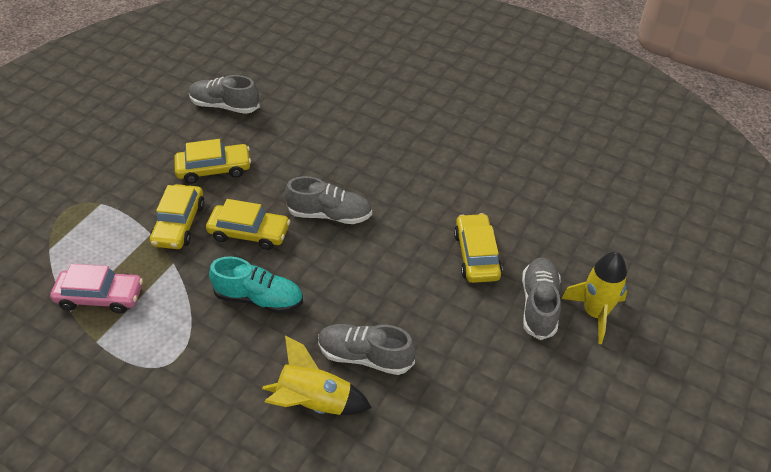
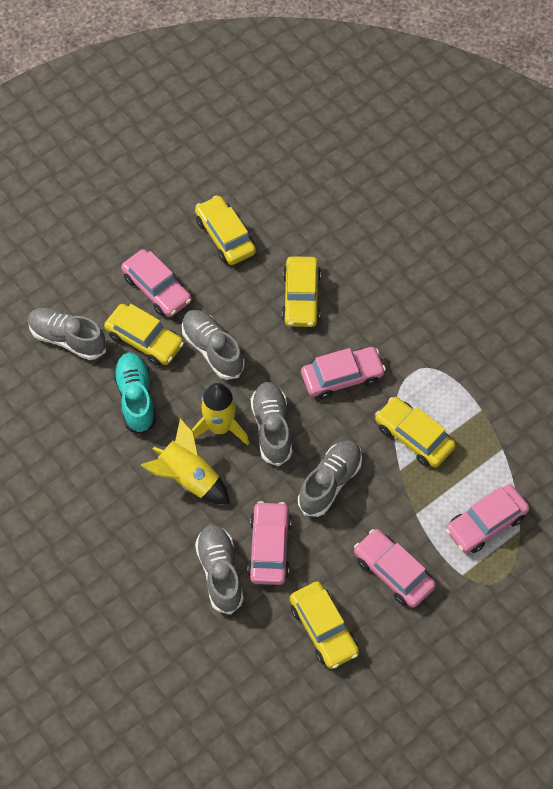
grey shoe: 4 -> 5
pink car: 1 -> 5
yellow car: 4 -> 5

